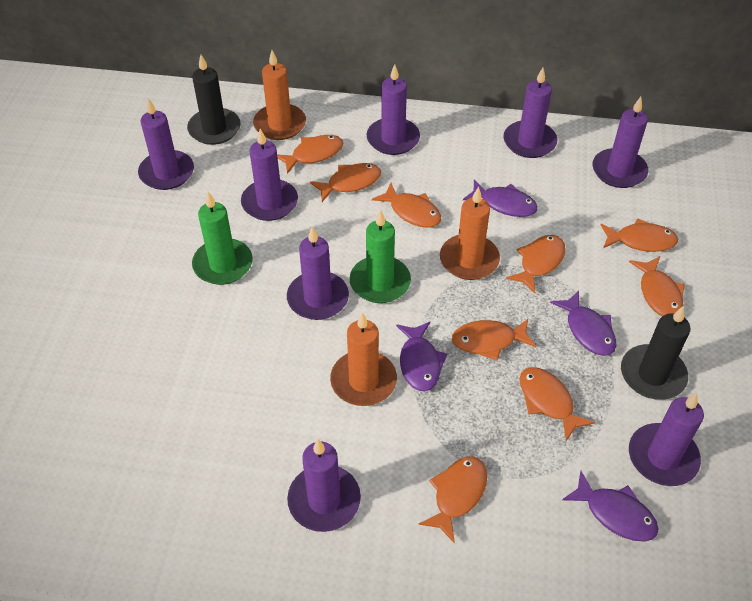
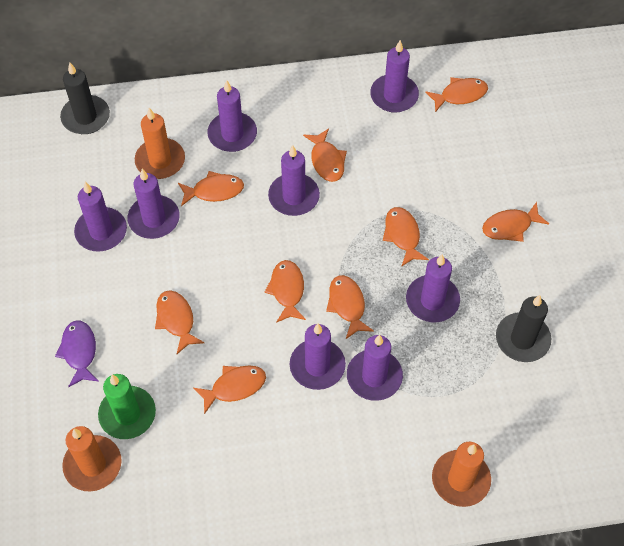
green candle: 2 -> 1
purple fish: 4 -> 1

